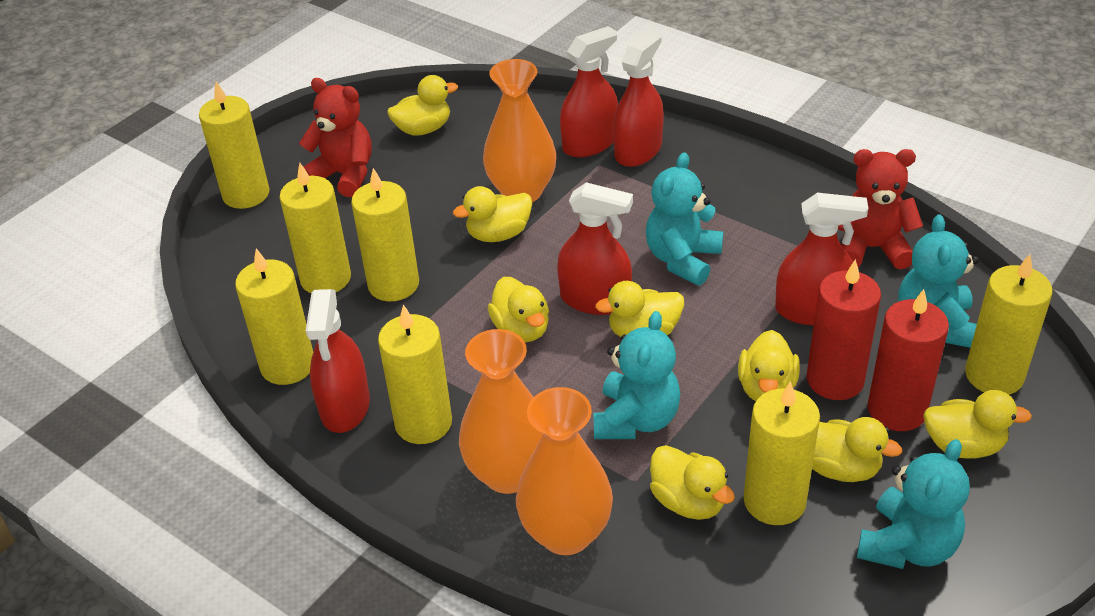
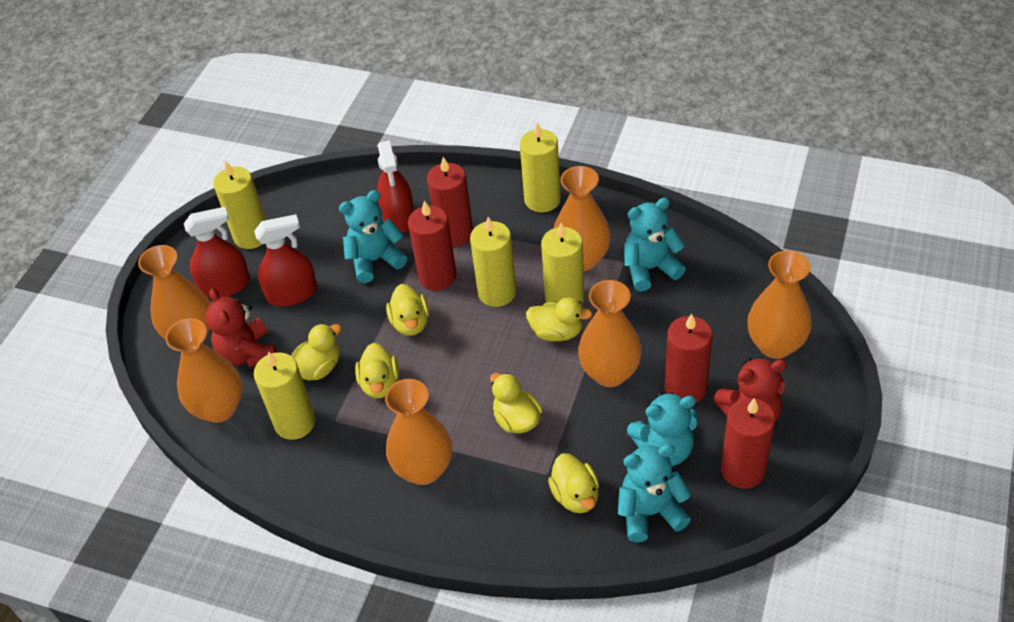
orange vase: 3 -> 6
red candle: 2 -> 4
red spray bottle: 5 -> 3
yellow candle: 7 -> 5
yellow duck: 8 -> 6

